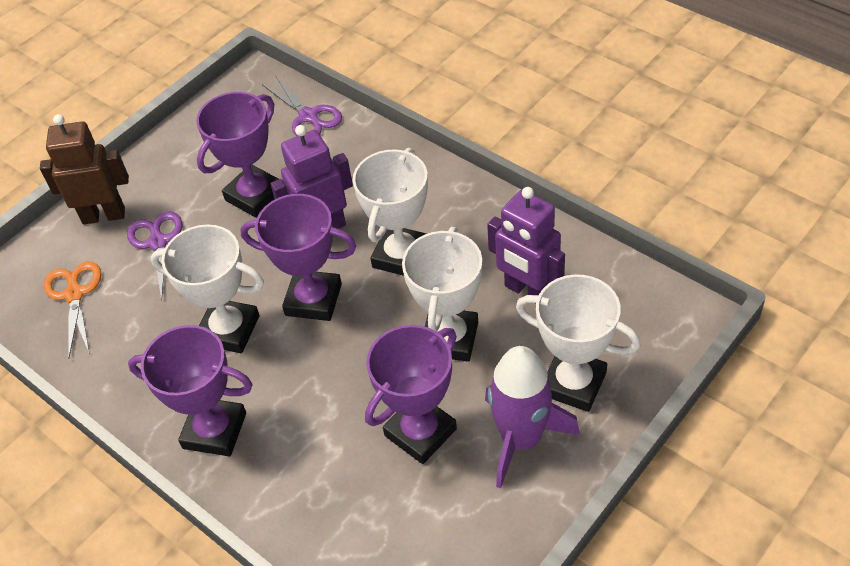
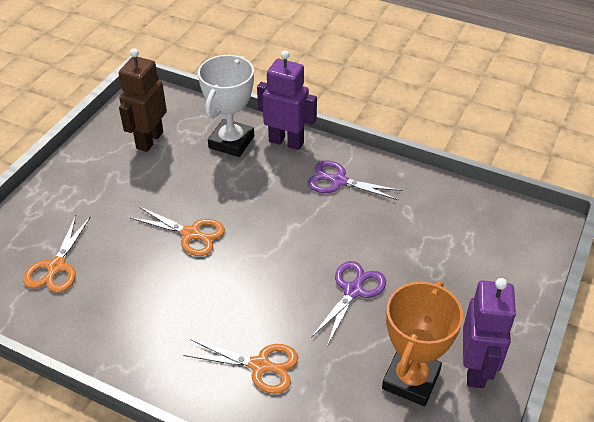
orange scissors: 1 -> 3
orange trophy: 0 -> 1
purple rocket: 1 -> 0
purple trophy: 4 -> 0
white trophy: 4 -> 1

